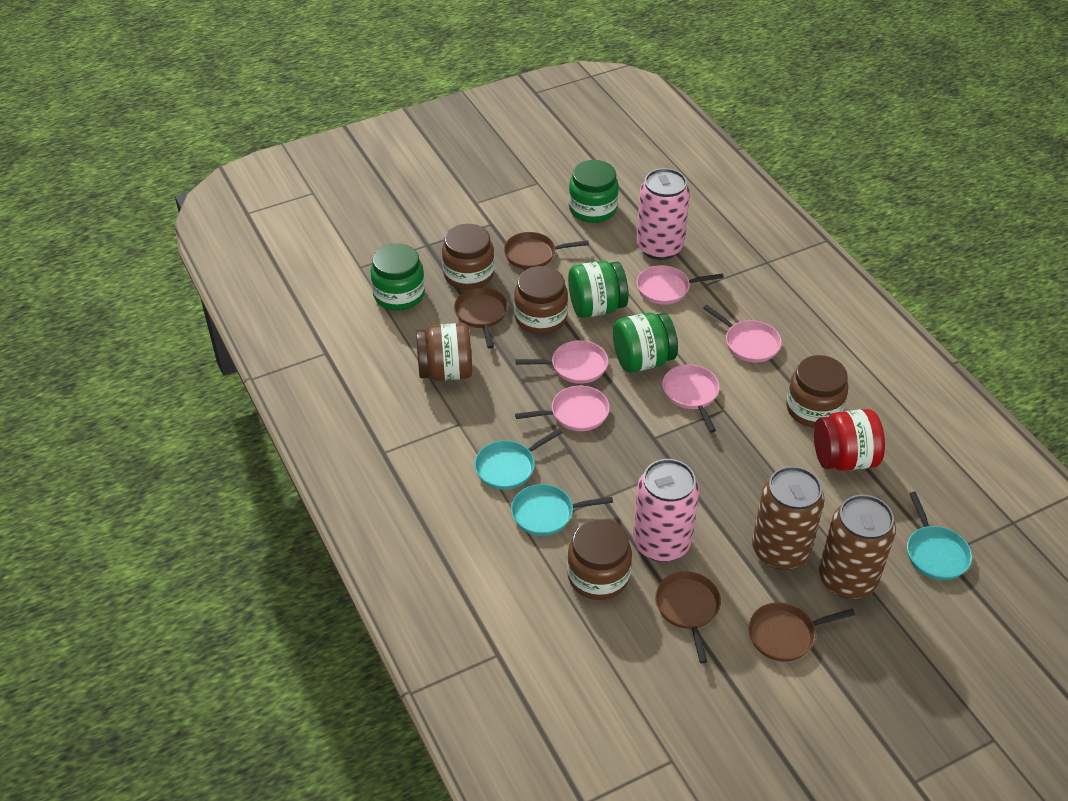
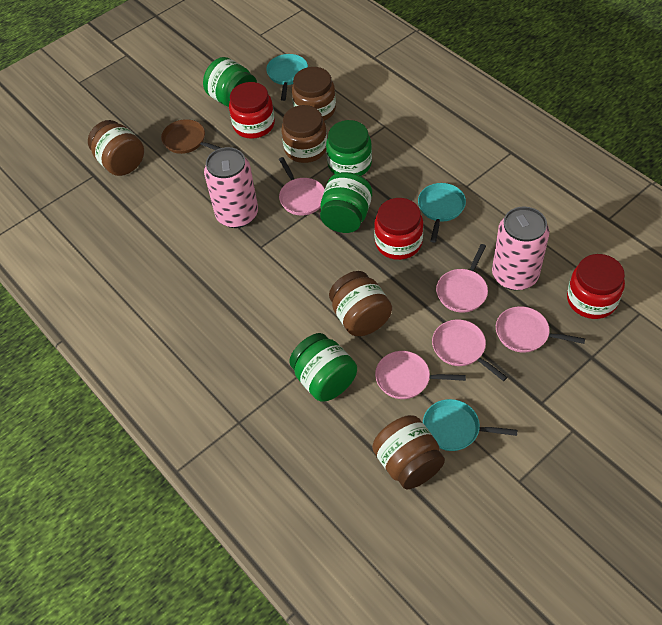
brown can: 2 -> 0
brown pan: 4 -> 1
red jar: 1 -> 3

